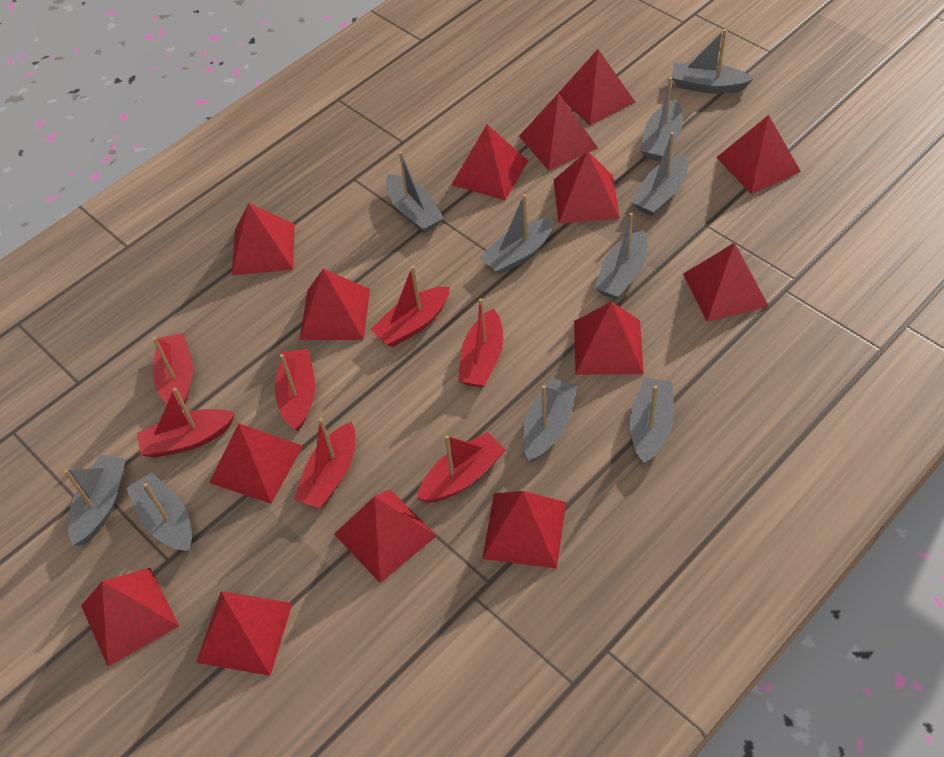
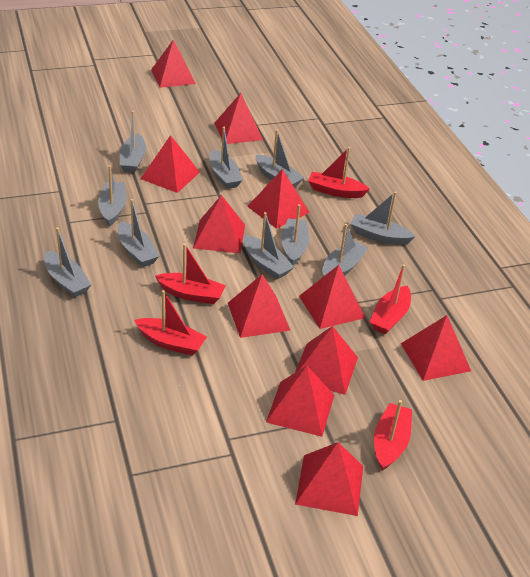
red boat: 7 -> 5
red pyramid: 14 -> 11

